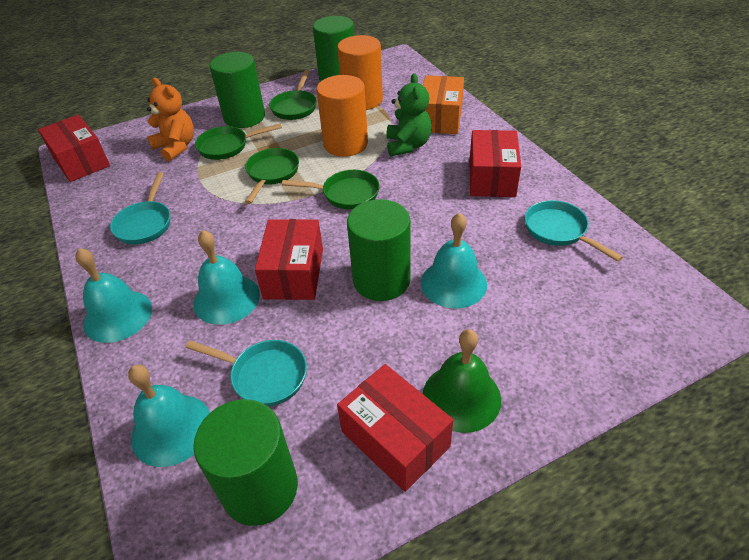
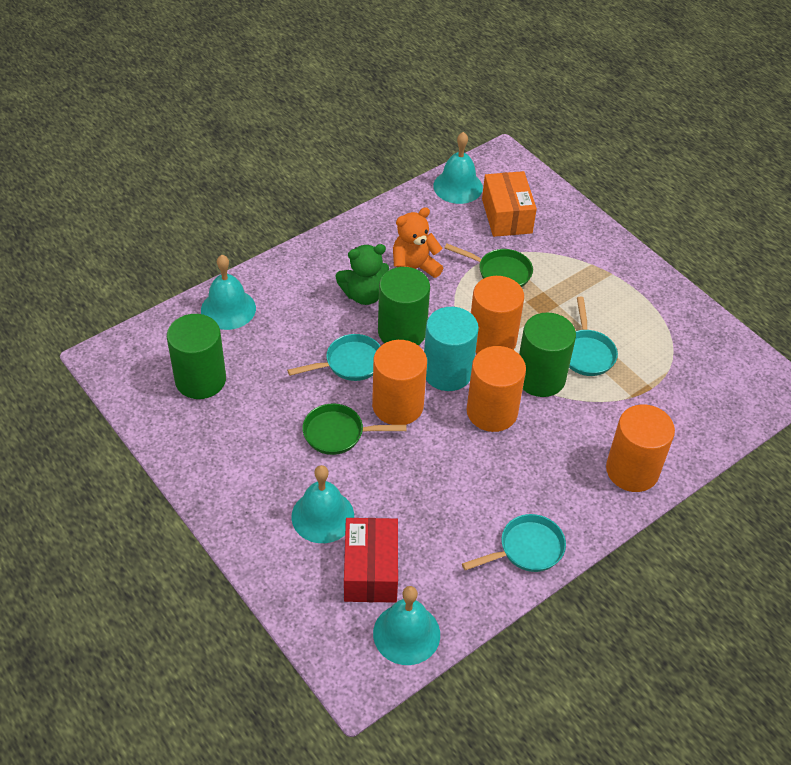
green bell: 1 -> 0
green cylinder: 4 -> 3
green pan: 4 -> 2
orange cylinder: 2 -> 4
red box: 4 -> 1
turquoise cylinder: 0 -> 1

